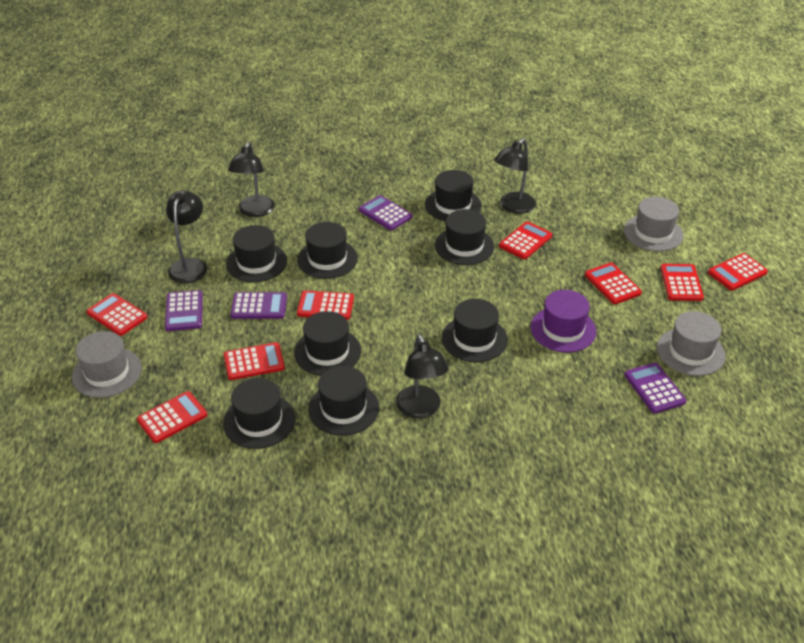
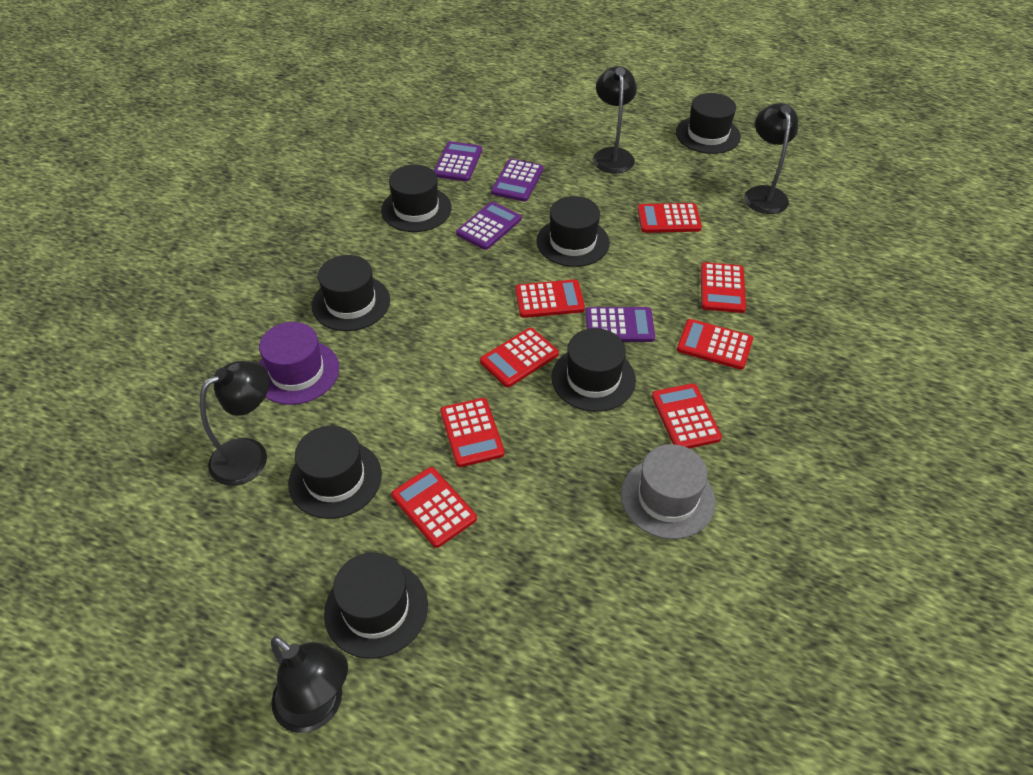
black hat: 8 -> 7
grey hat: 3 -> 1

